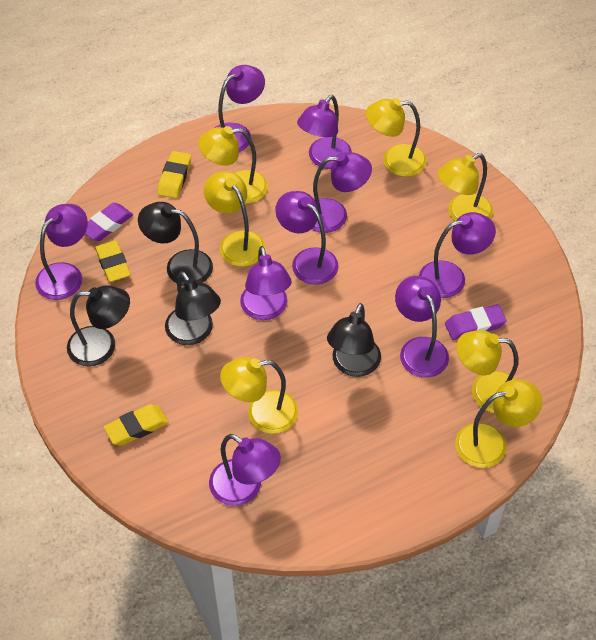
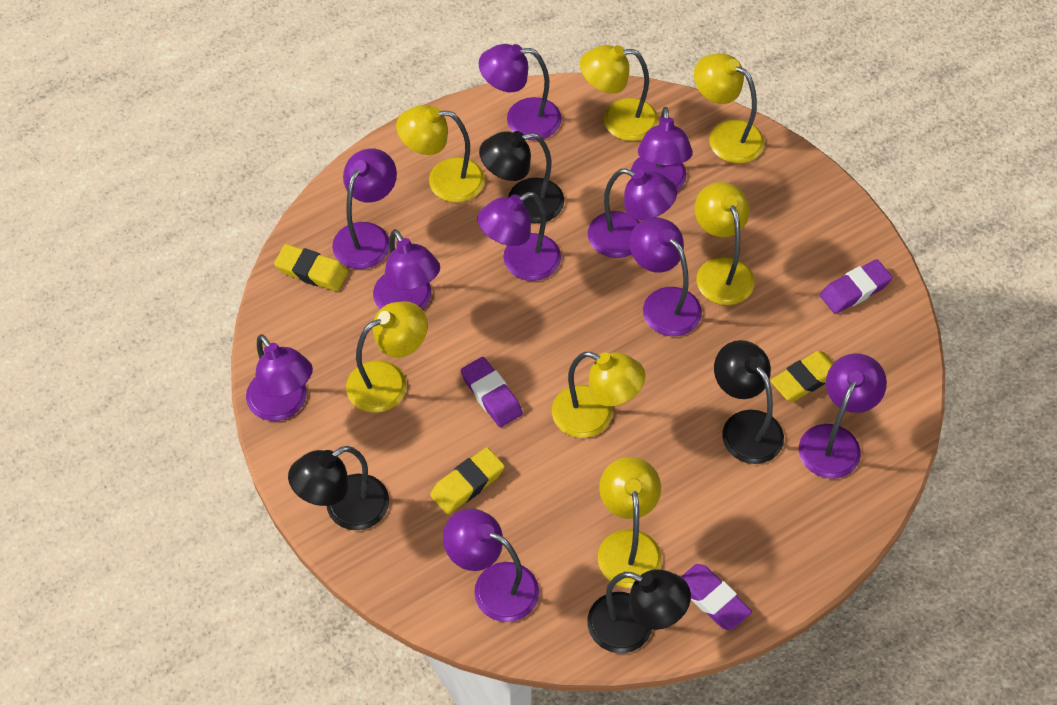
purple eraser: 2 -> 3
purple lamp: 9 -> 10

